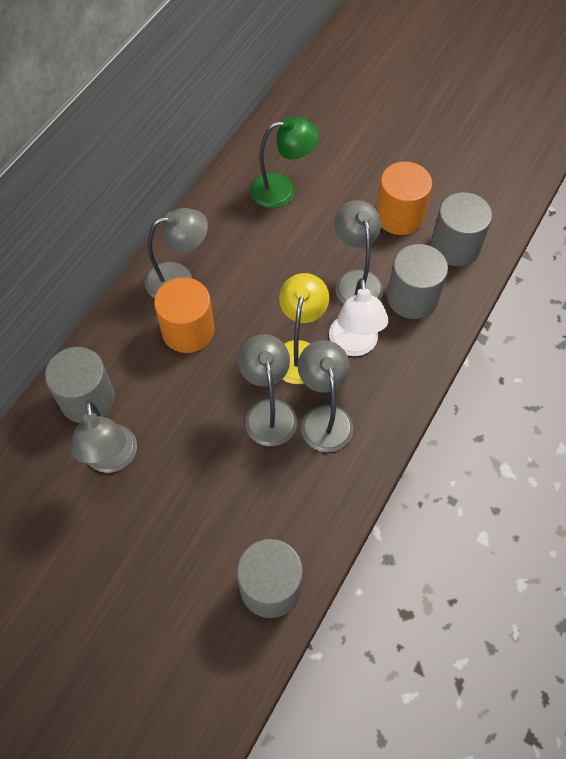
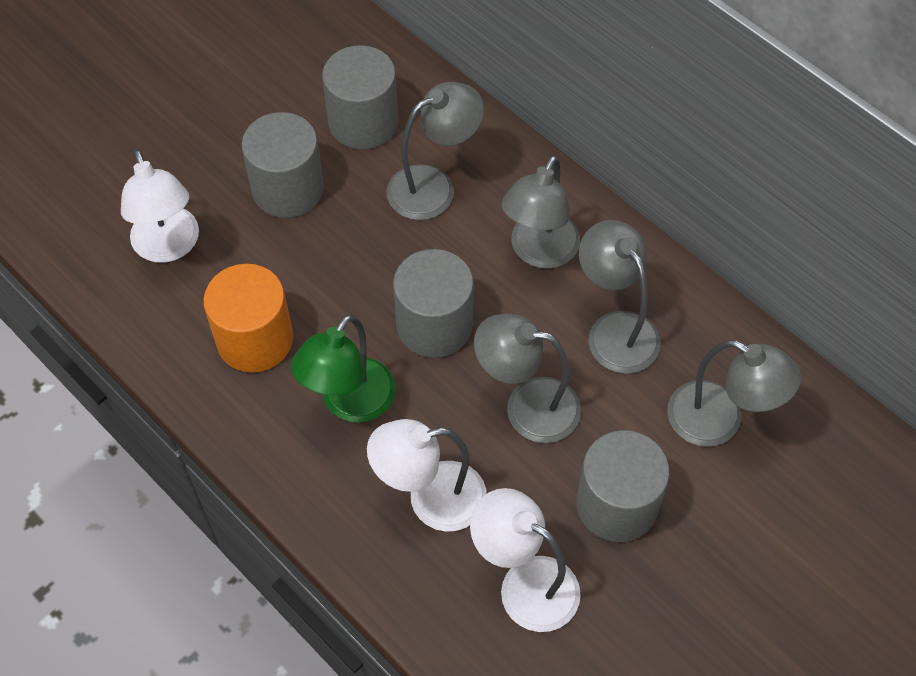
orange cylinder: 2 -> 1
white lamp: 1 -> 3
yellow lamp: 1 -> 0

